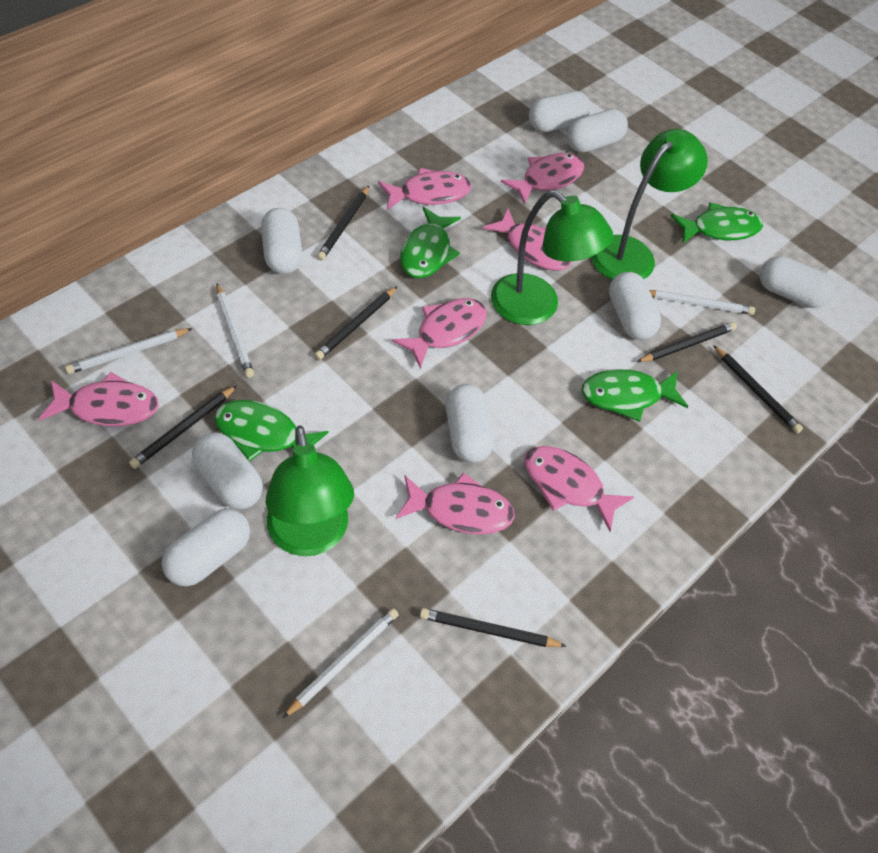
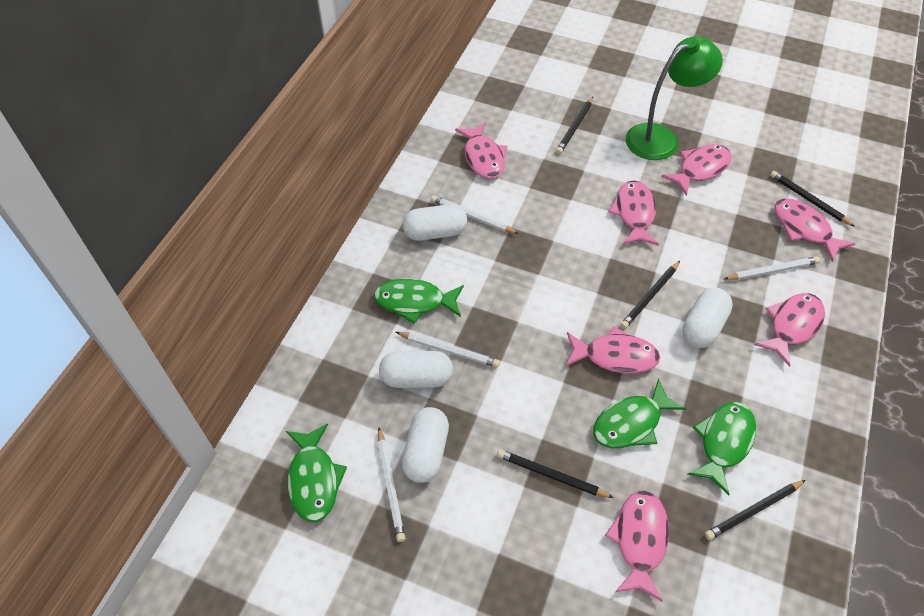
black pencil: 6 -> 5
green lamp: 3 -> 1
white capsule: 8 -> 4

